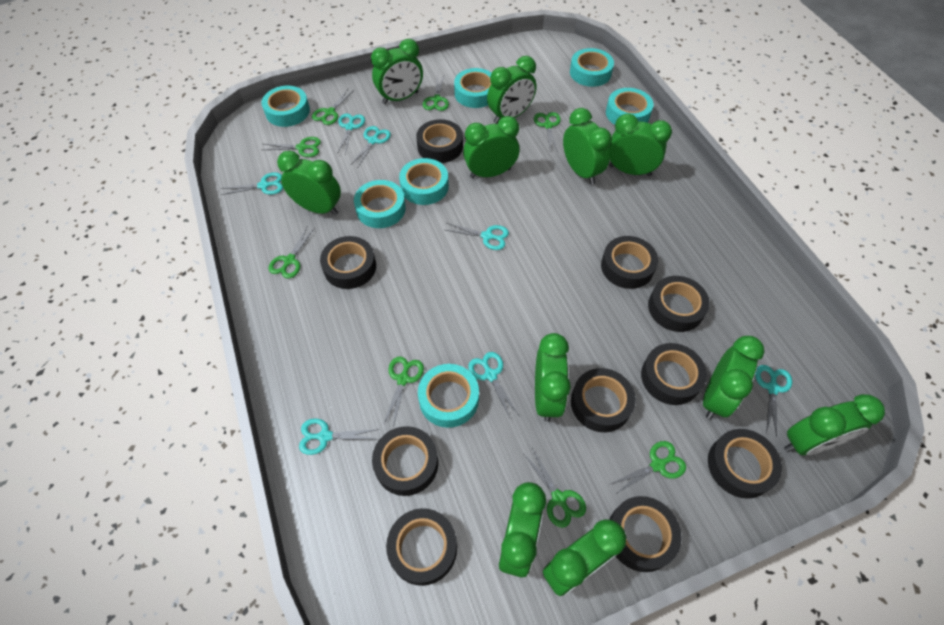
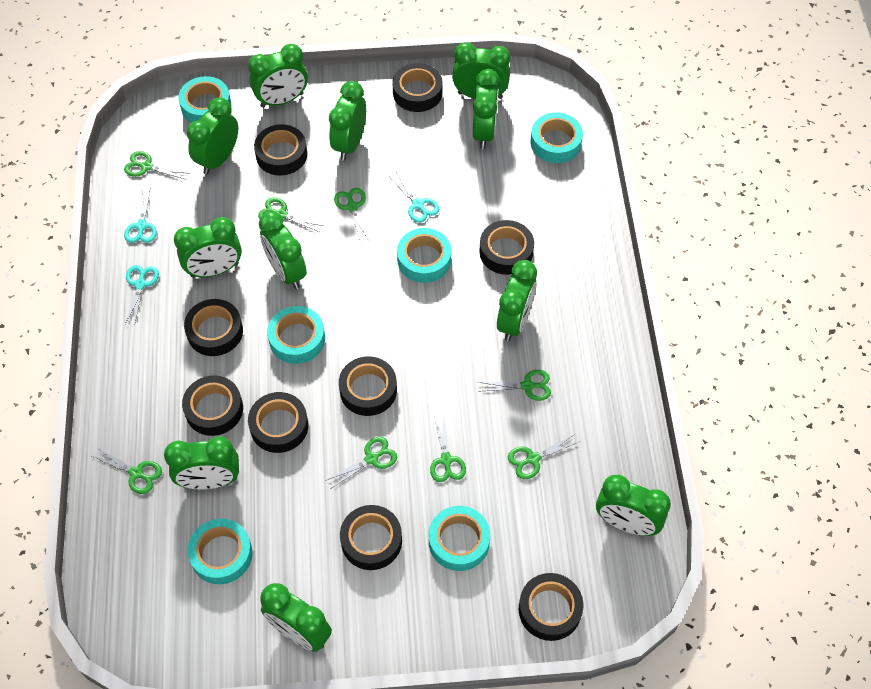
black tape: 10 -> 9
turquoise scissors: 7 -> 3
turquoise tape: 7 -> 6

